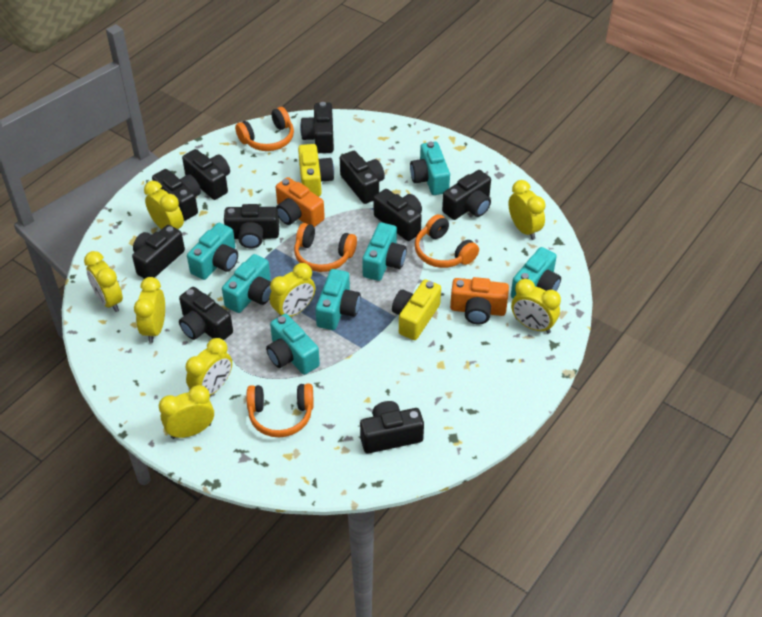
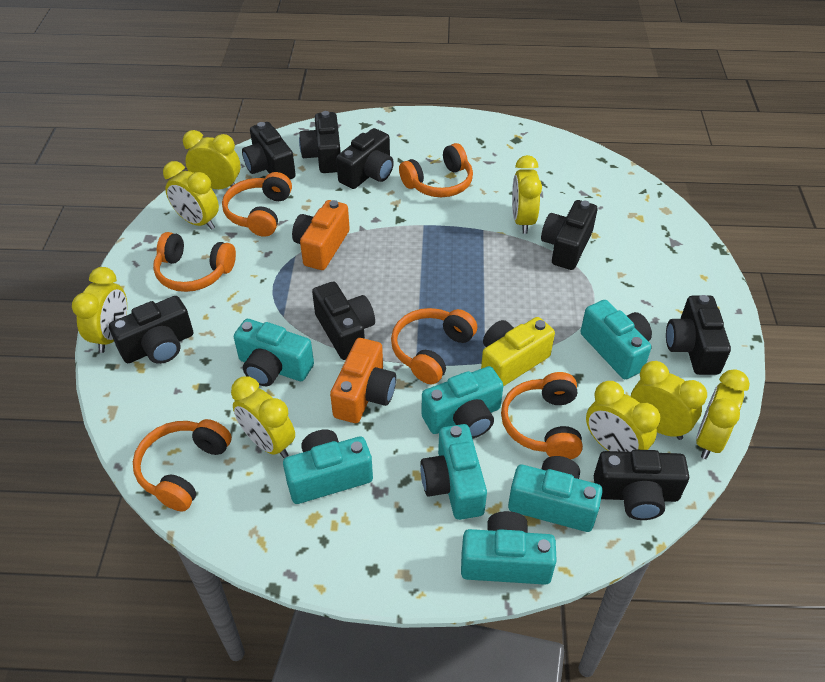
black camera: 10 -> 8
orange headphones: 4 -> 6
yellow camera: 2 -> 1

